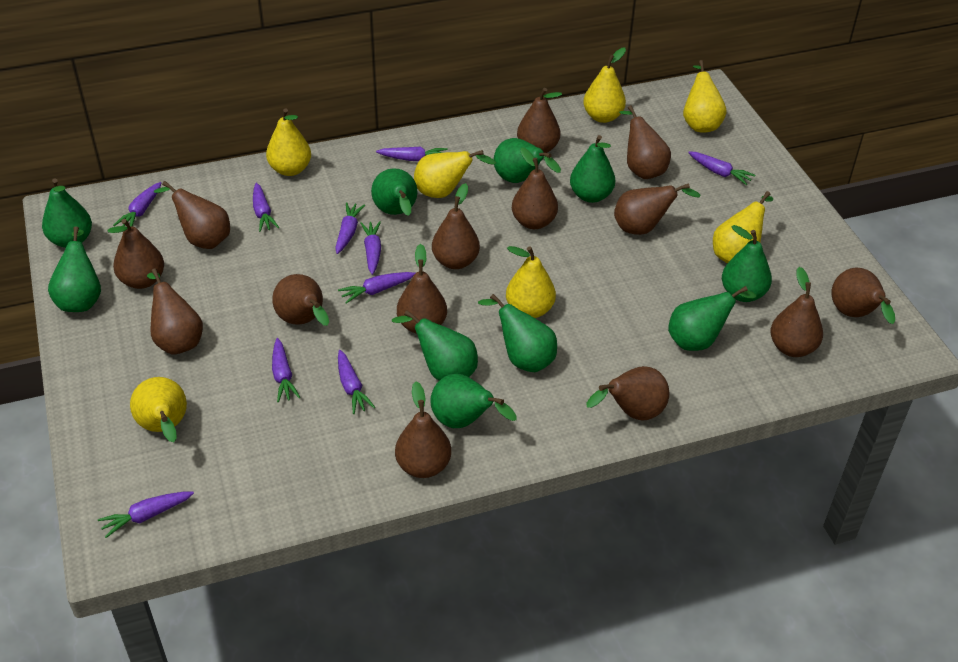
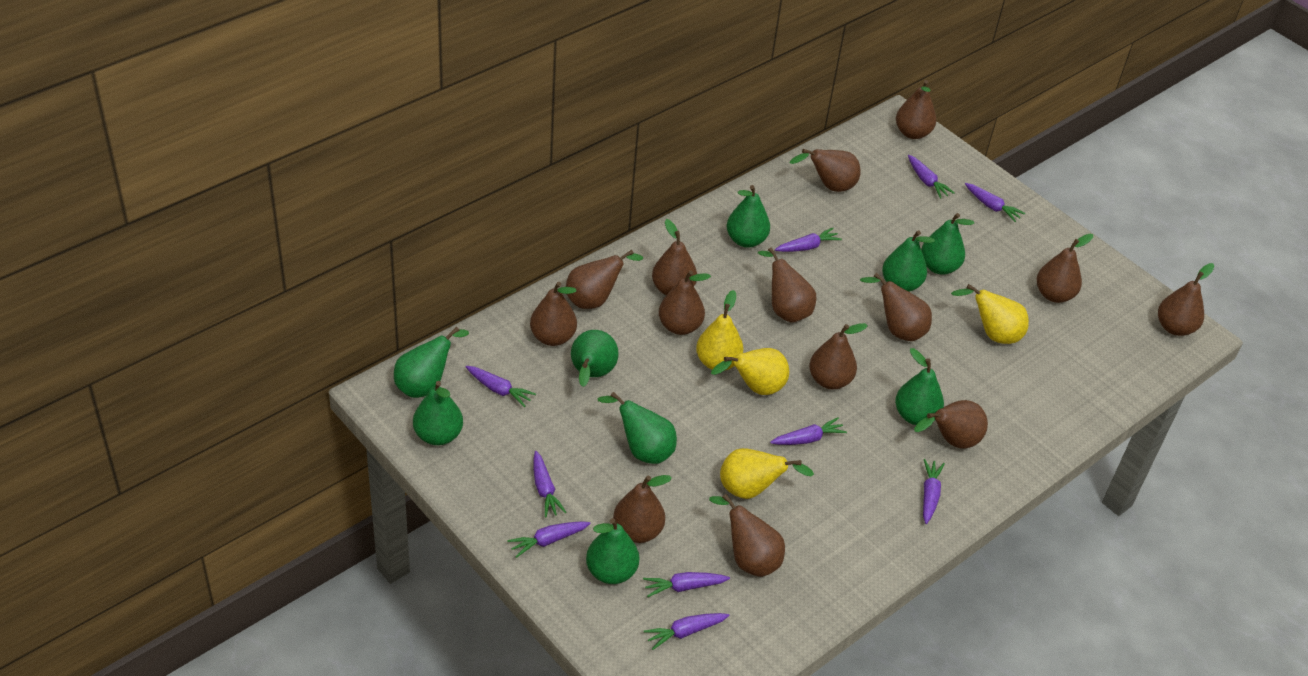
green pear: 10 -> 9
yellow pear: 7 -> 4

